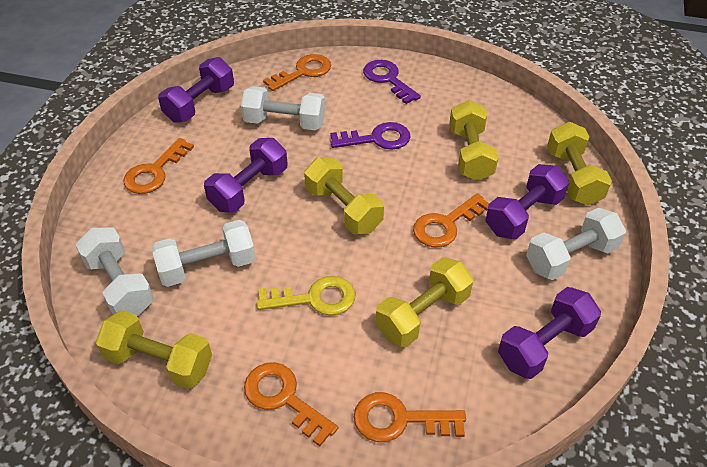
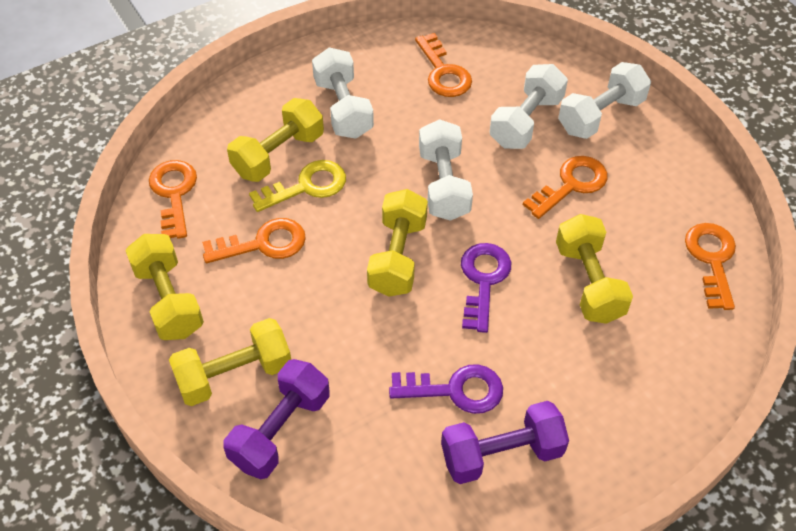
purple dumbbell: 4 -> 2

